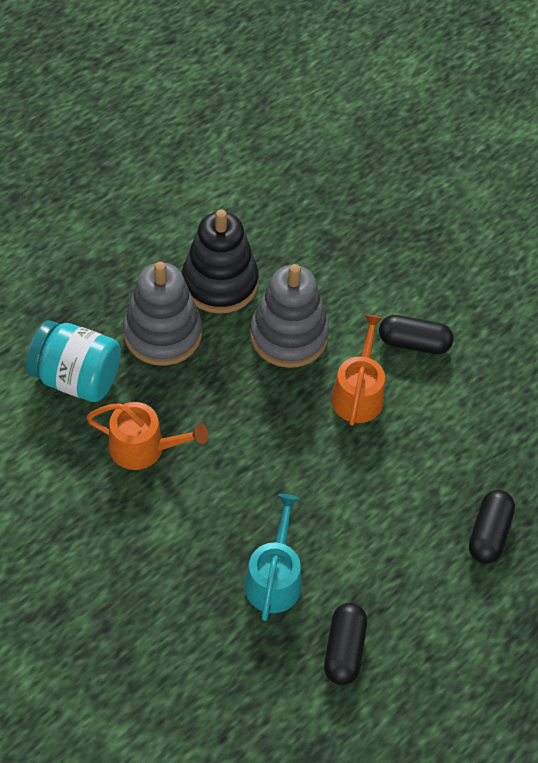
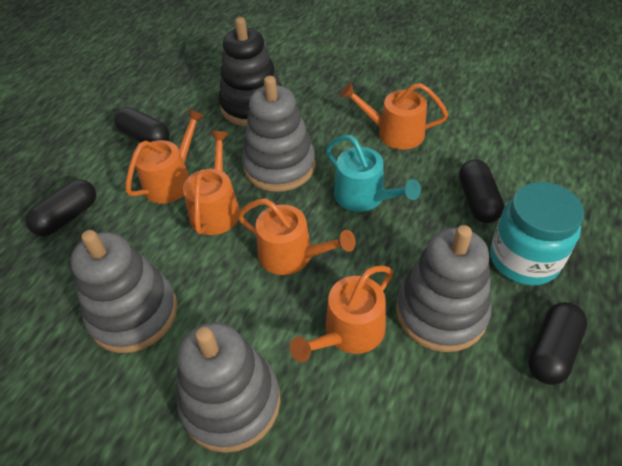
black capsule: 3 -> 4
grey stacking toy: 2 -> 4
orange watering can: 2 -> 5

